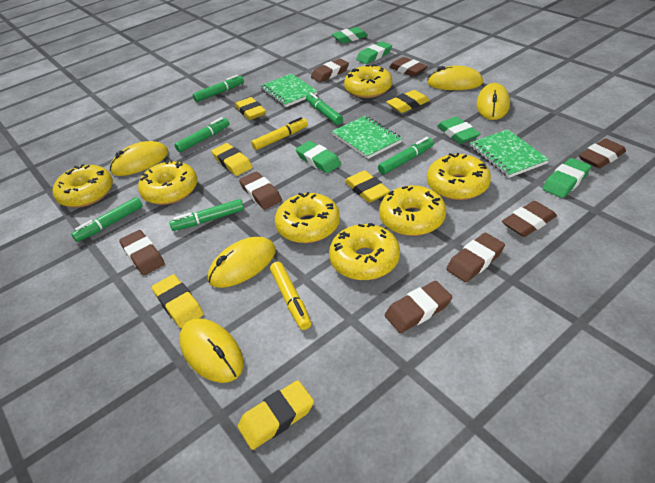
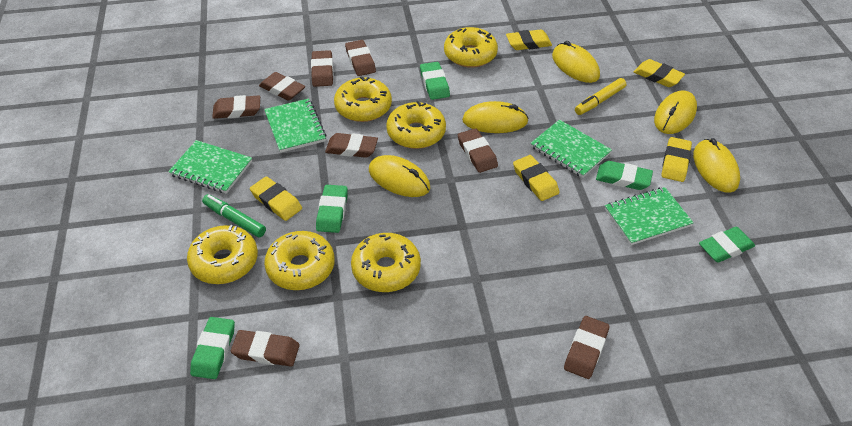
green marker: 6 -> 1
green notebook: 3 -> 4
yellow donut: 7 -> 6
yellow eraser: 6 -> 5
yellow marker: 2 -> 1

